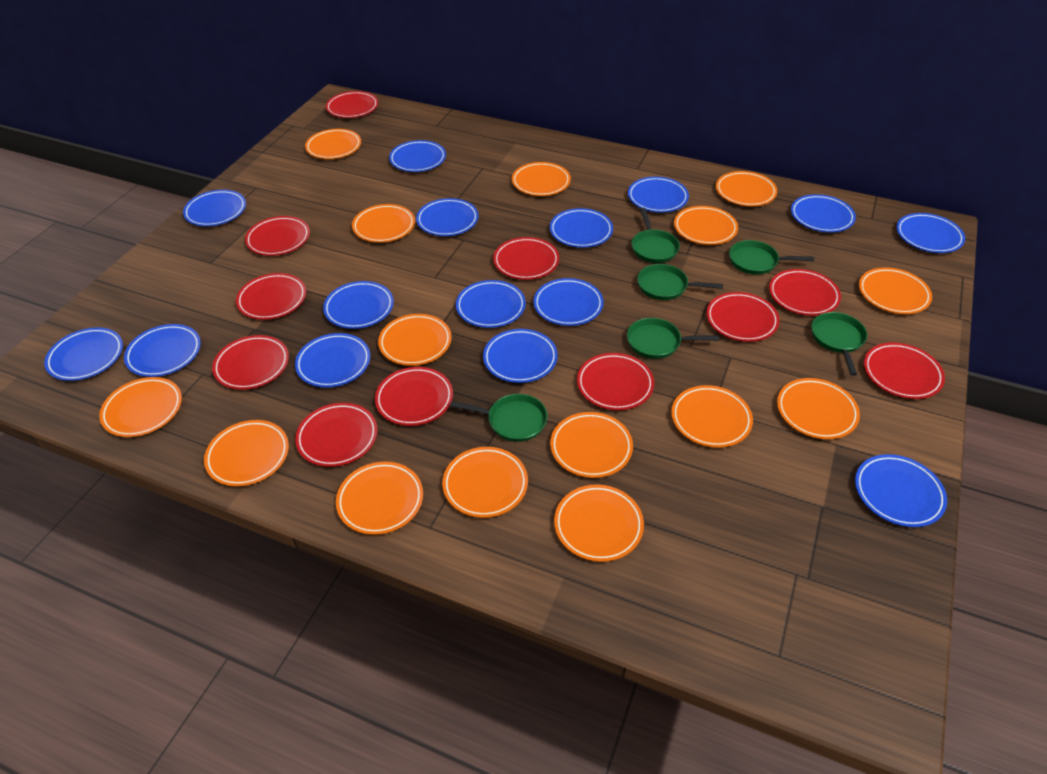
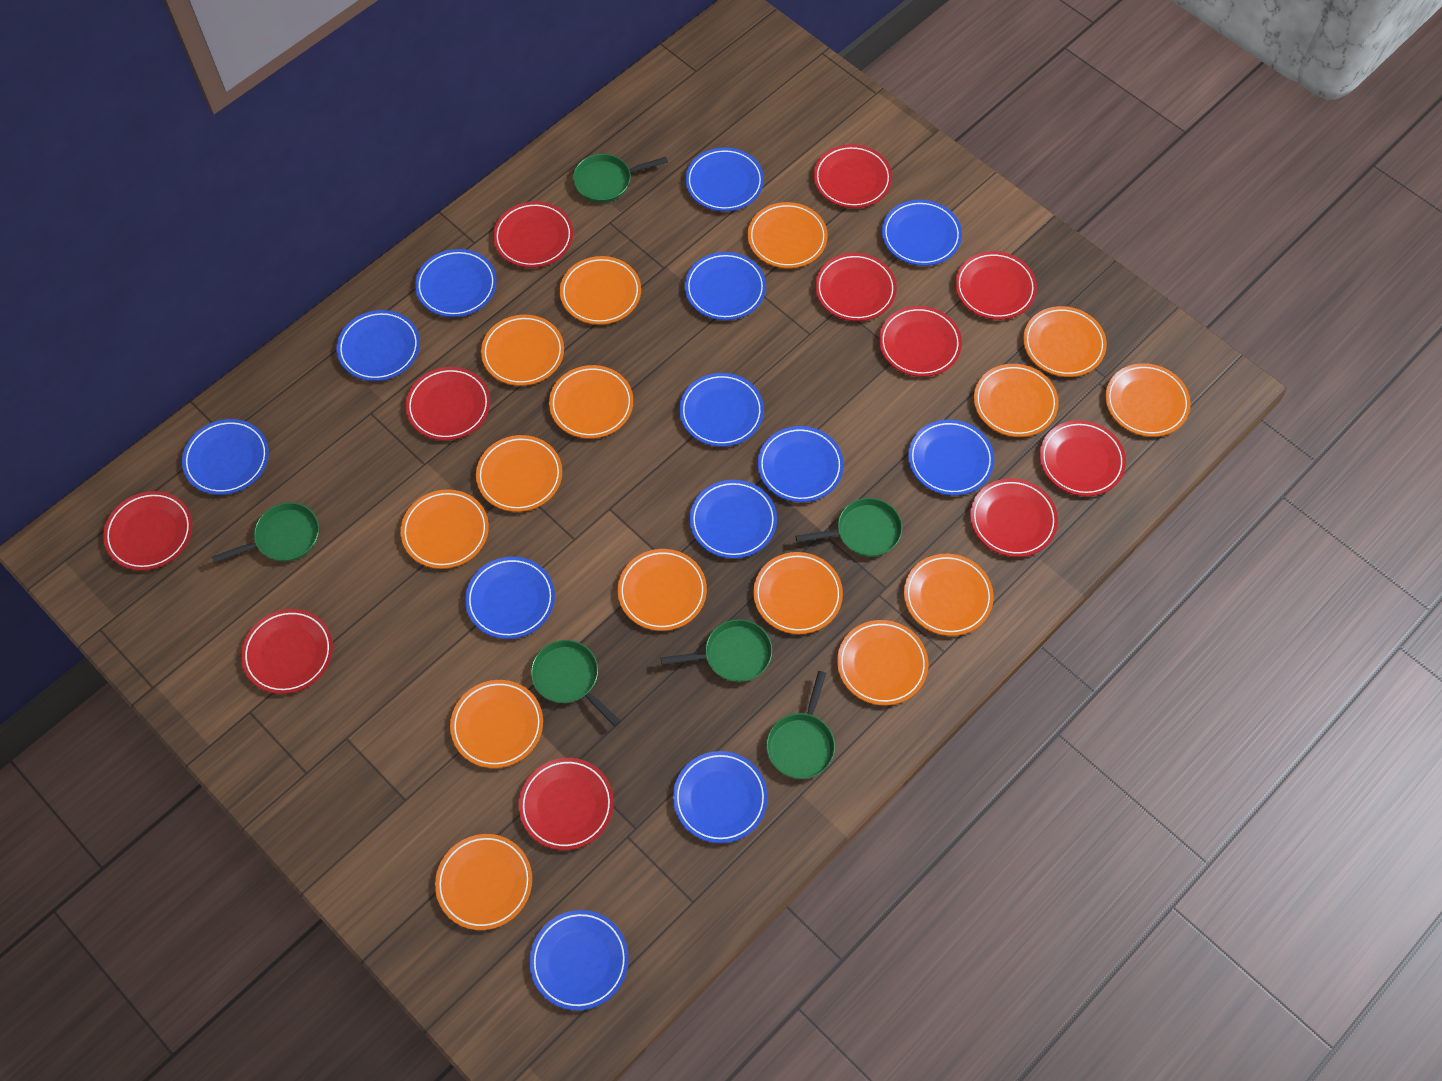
blue plate: 15 -> 13

